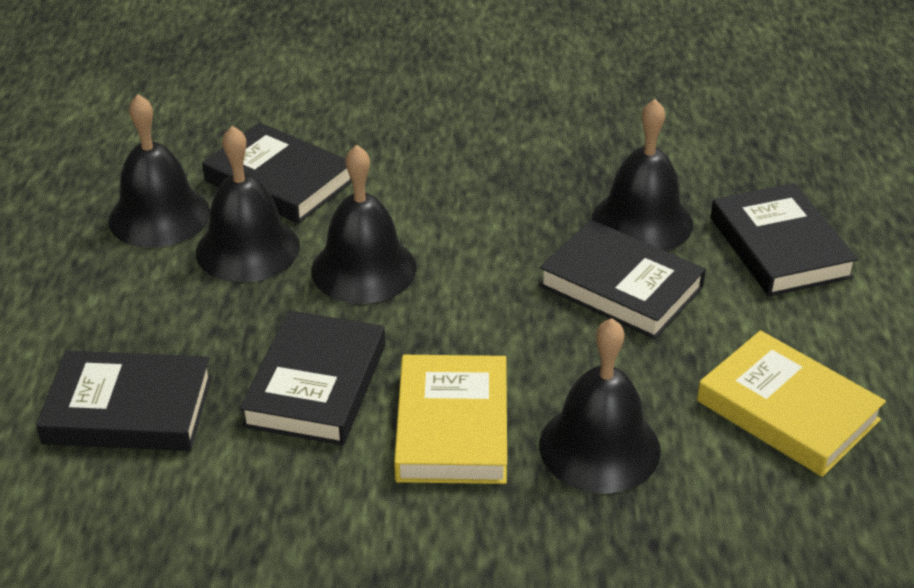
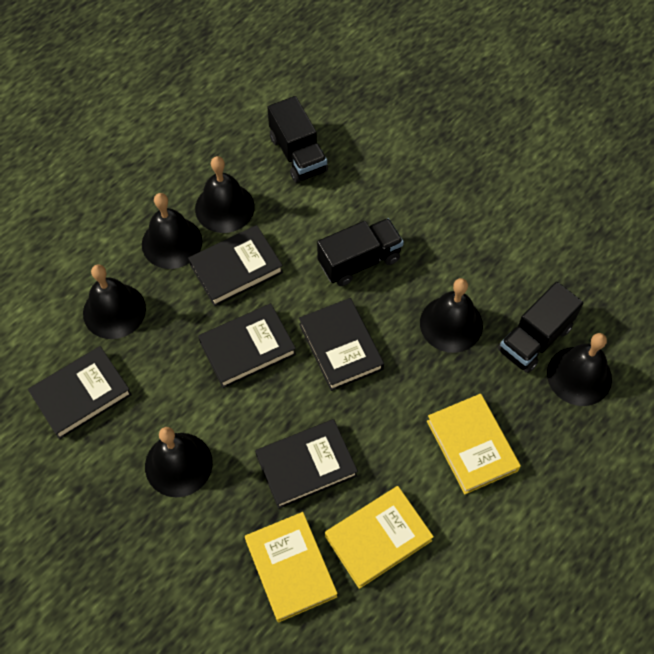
black bell: 5 -> 6
black truck: 0 -> 3
yellow book: 2 -> 3

